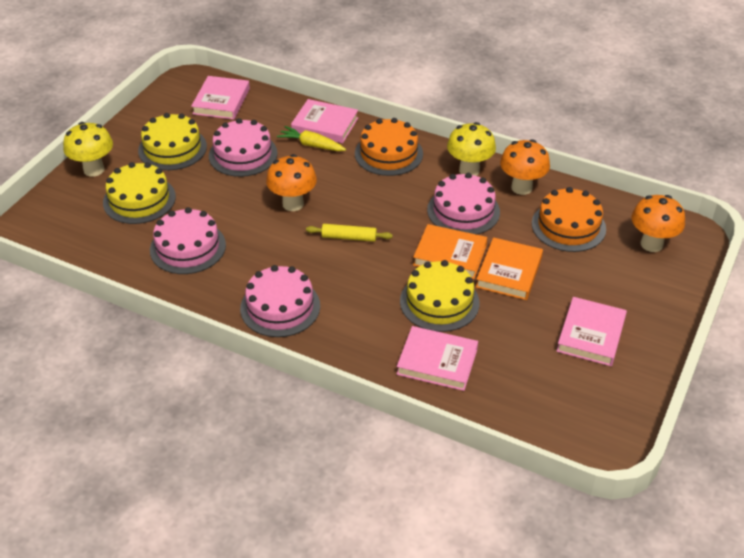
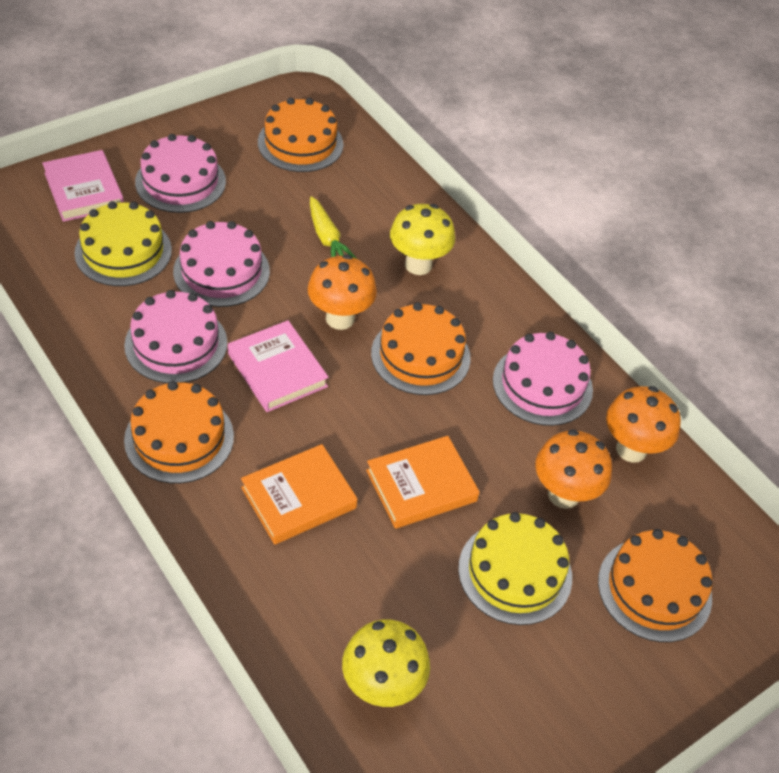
orange cake: 2 -> 4
pink book: 4 -> 2
yellow cake: 3 -> 2
yellow rolling pin: 1 -> 0

